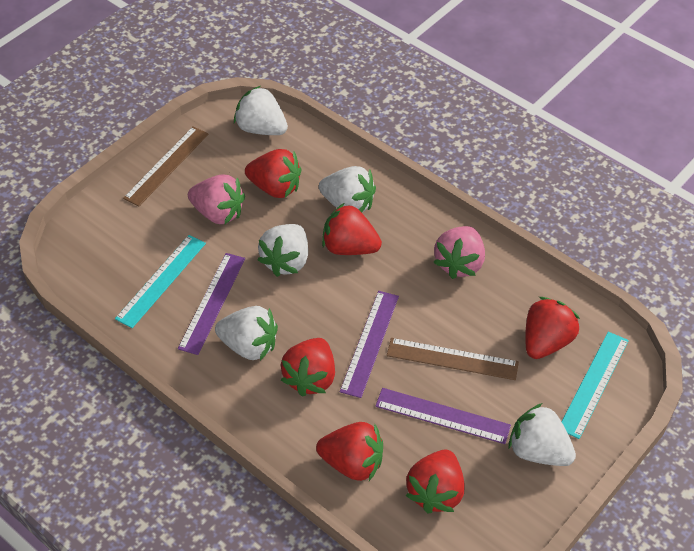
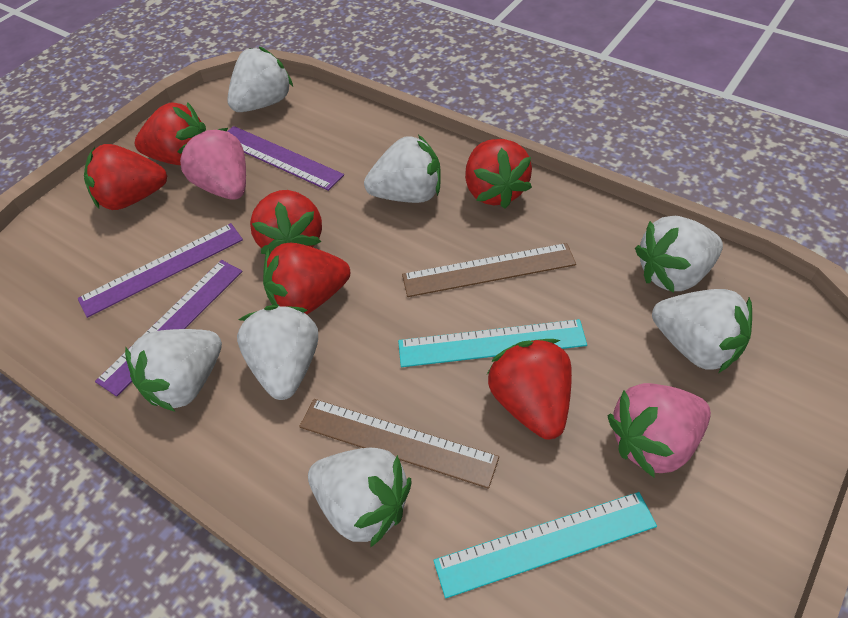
white strawberry: 5 -> 7

